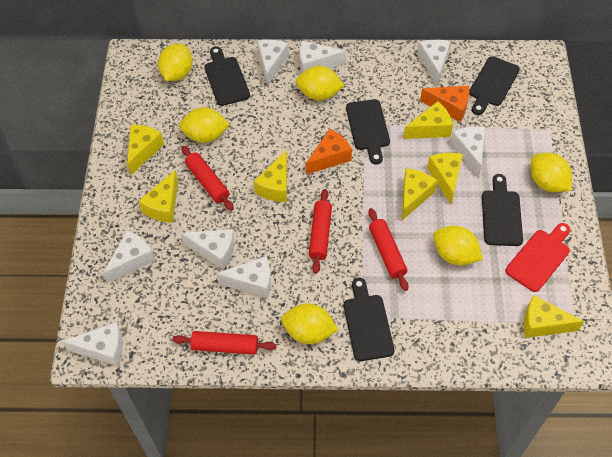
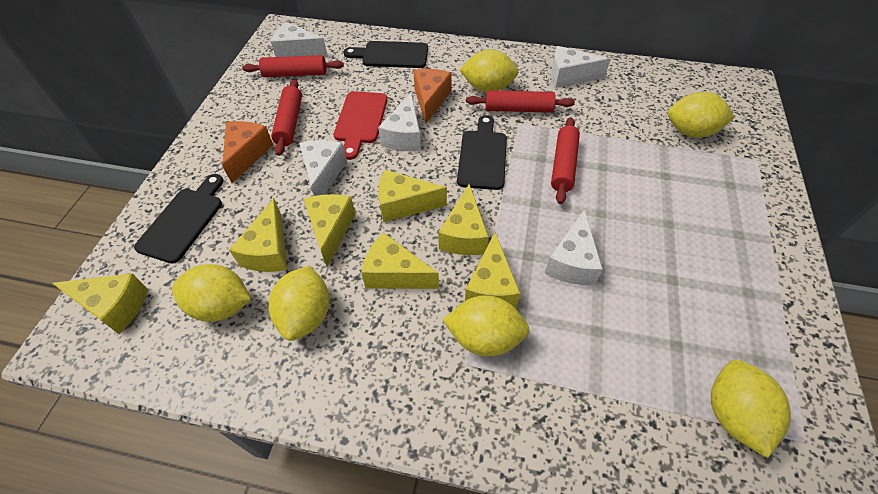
black cutting board: 5 -> 3
white cheese: 8 -> 5

